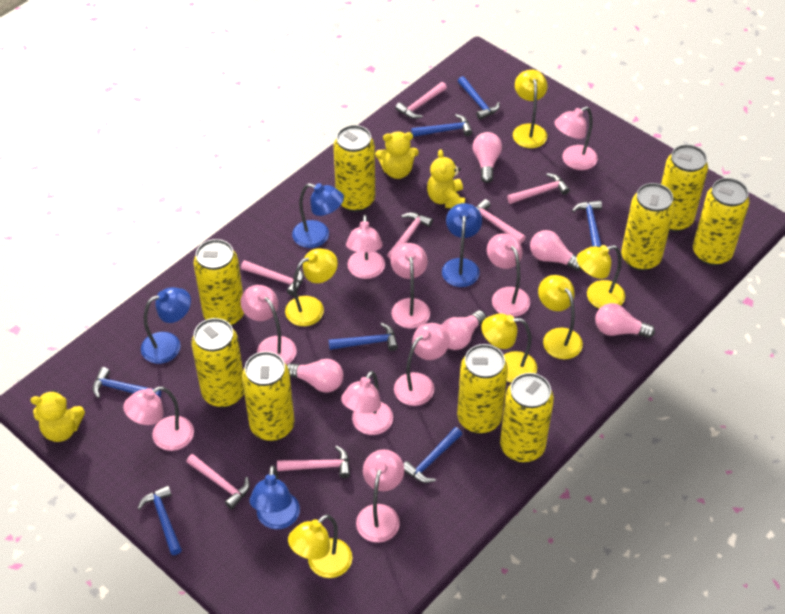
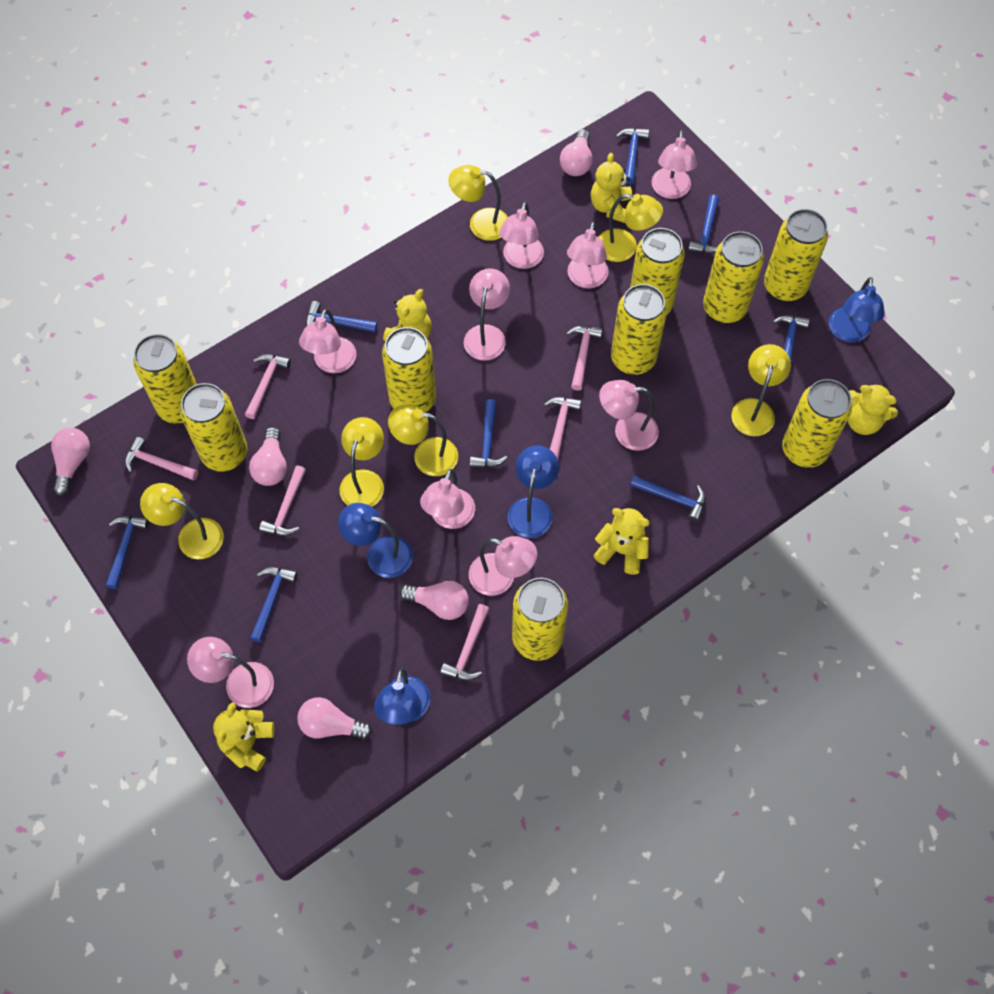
blue hammer: 7 -> 8
pink hammer: 7 -> 6
yellow teddy bear: 3 -> 5

